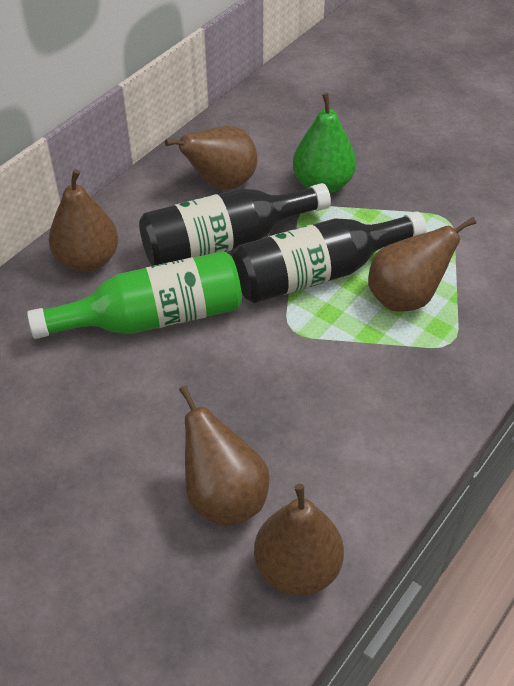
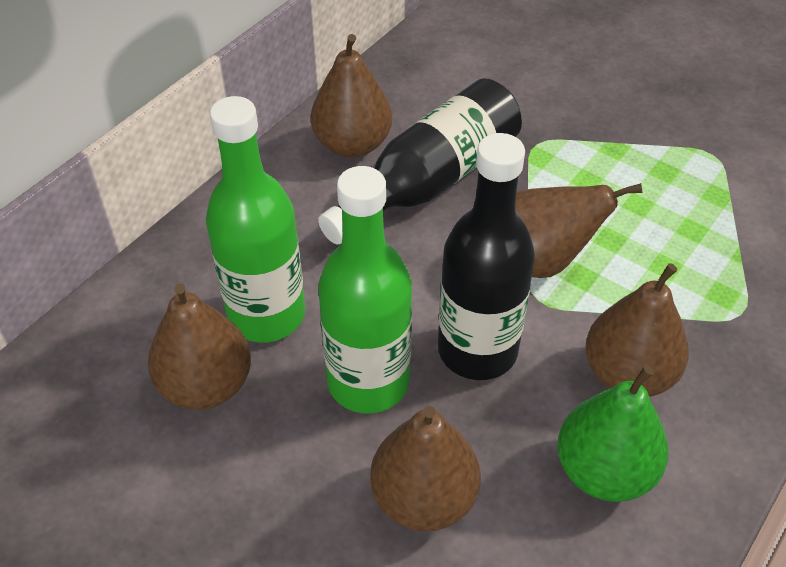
green bottle: 1 -> 2

